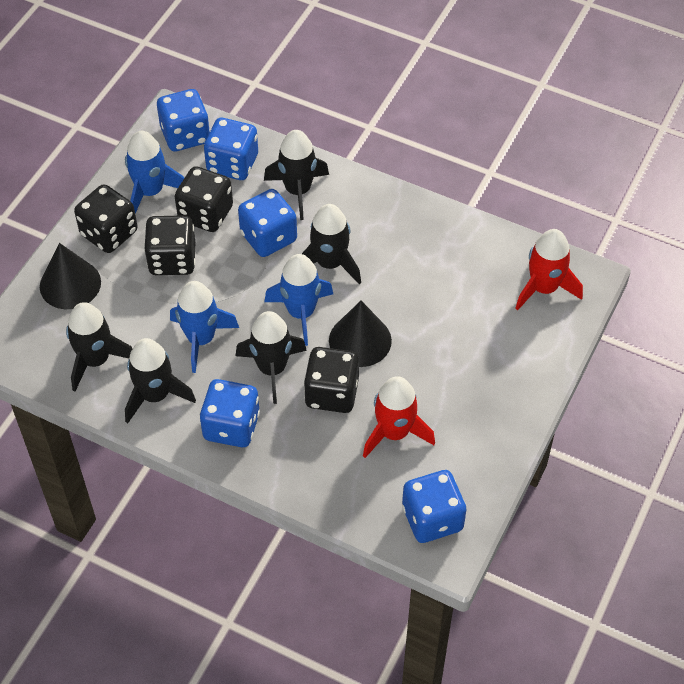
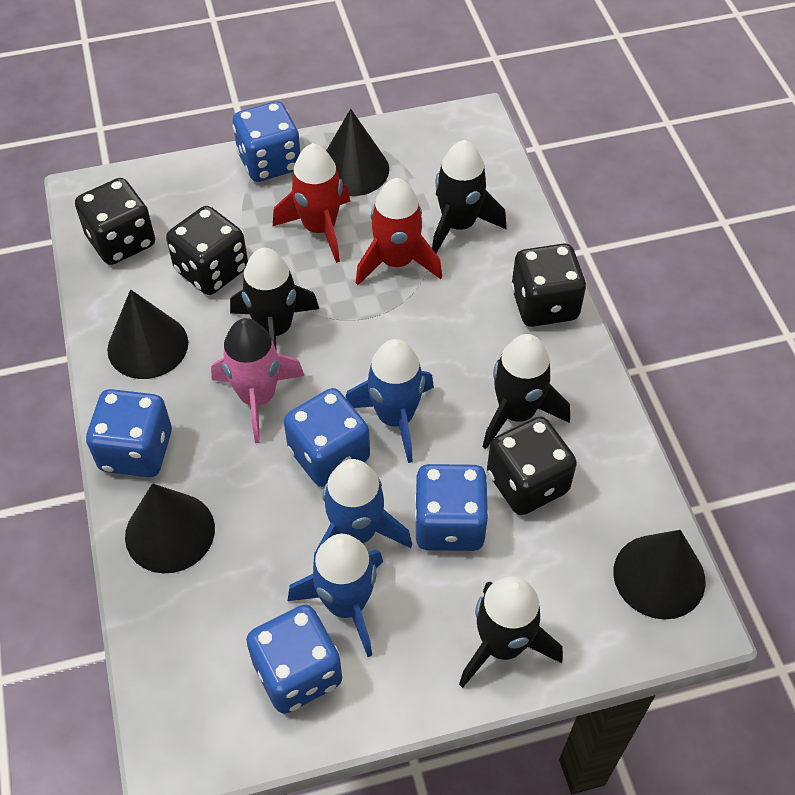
black cone: 2 -> 4
black rocket: 5 -> 4
pink rocket: 0 -> 1

